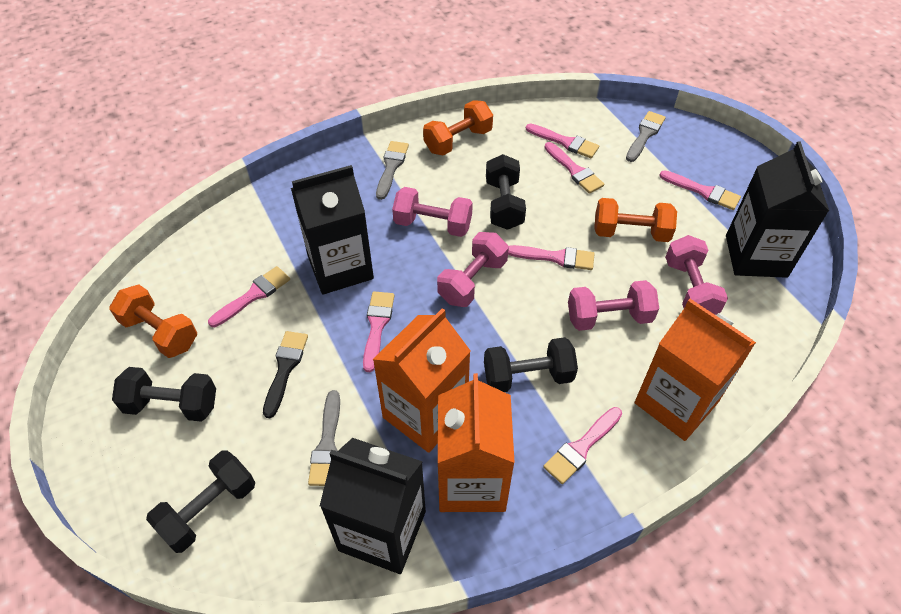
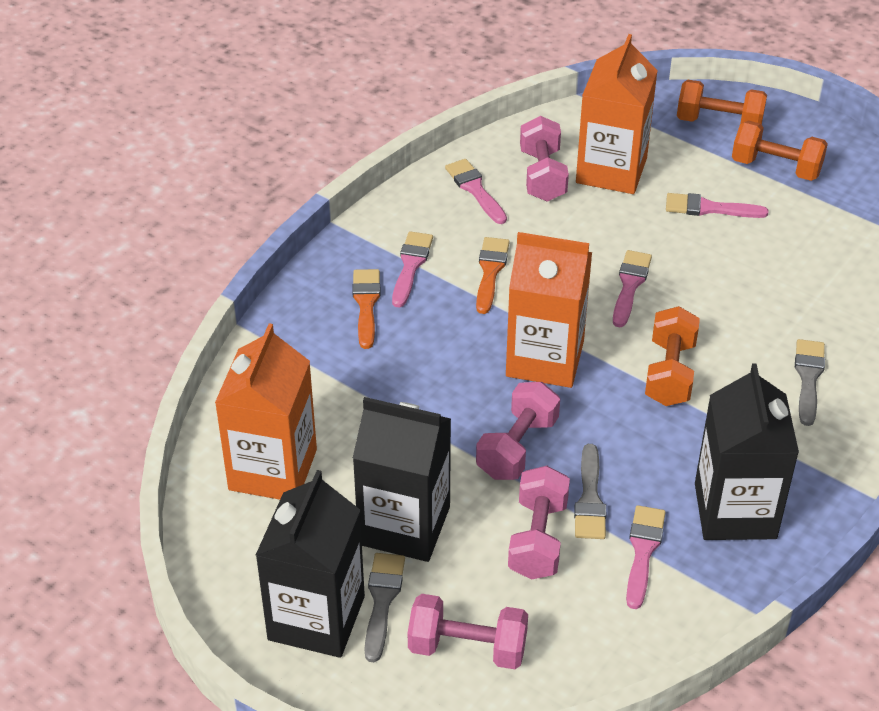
black brush: 1 -> 0
black dumbbell: 4 -> 0
orange brush: 0 -> 2
pink brush: 7 -> 5

